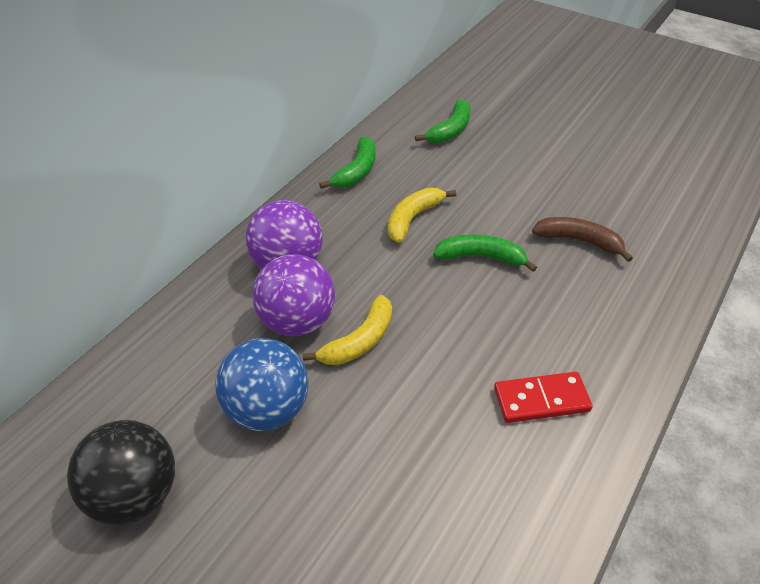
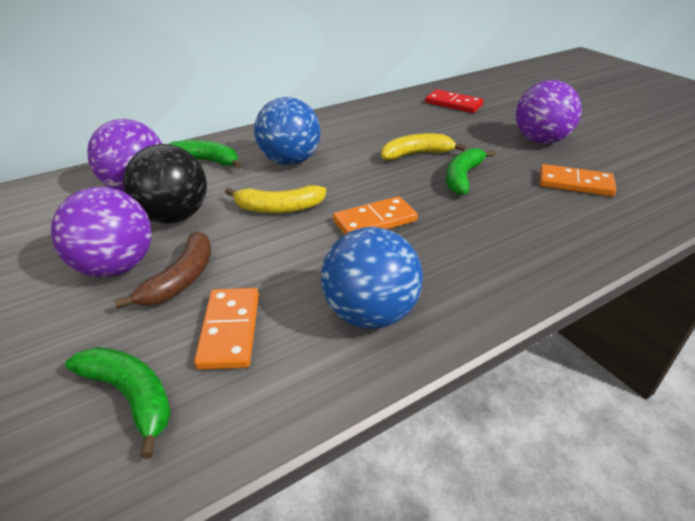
blue ball: 1 -> 2
orange domino: 0 -> 3
purple ball: 2 -> 3

